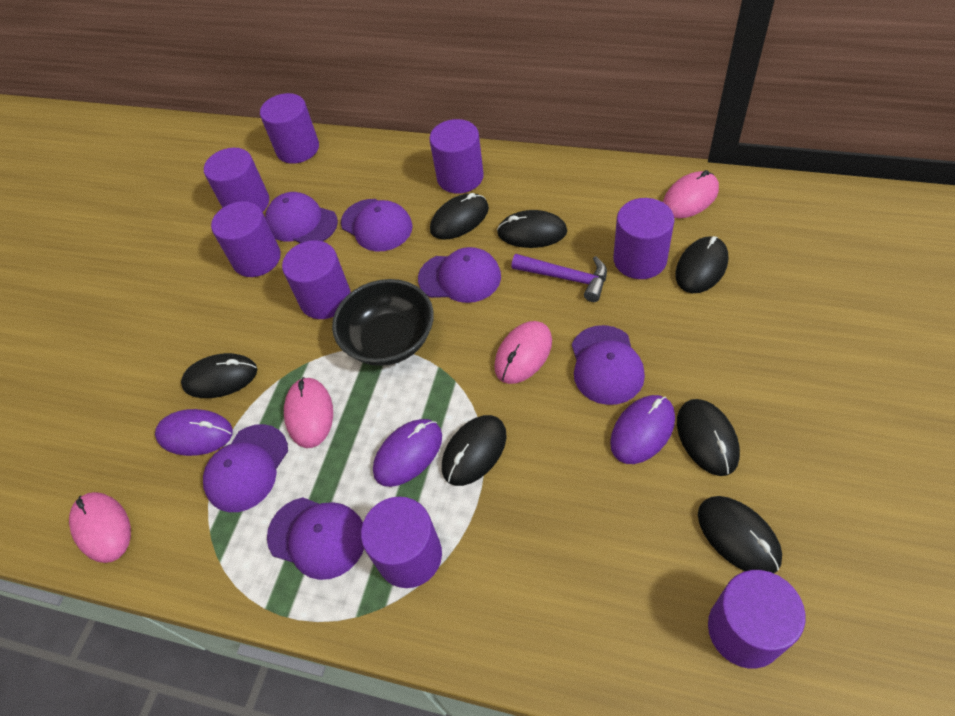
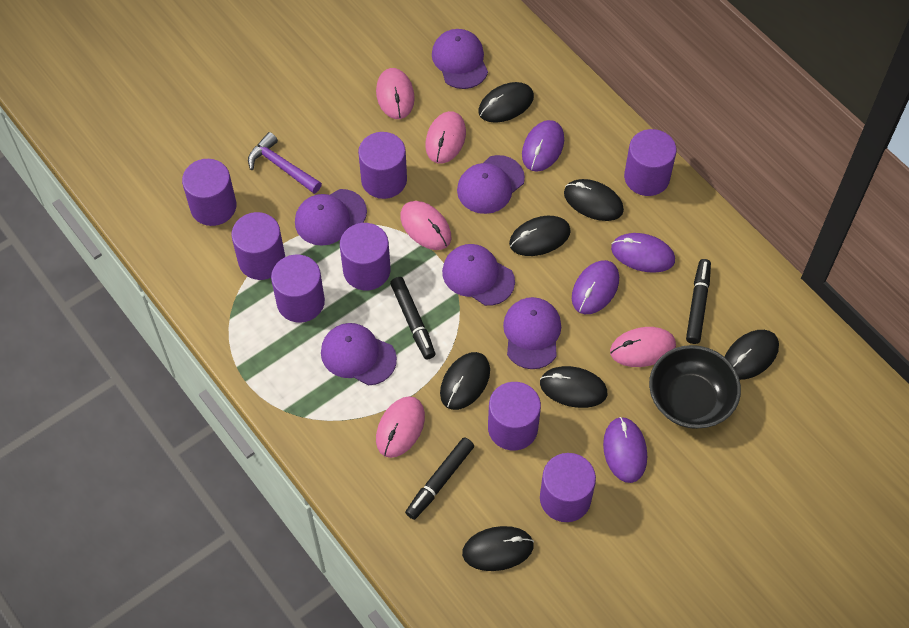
black marker: 0 -> 3
pink mouse: 4 -> 5
purple mouse: 3 -> 4

